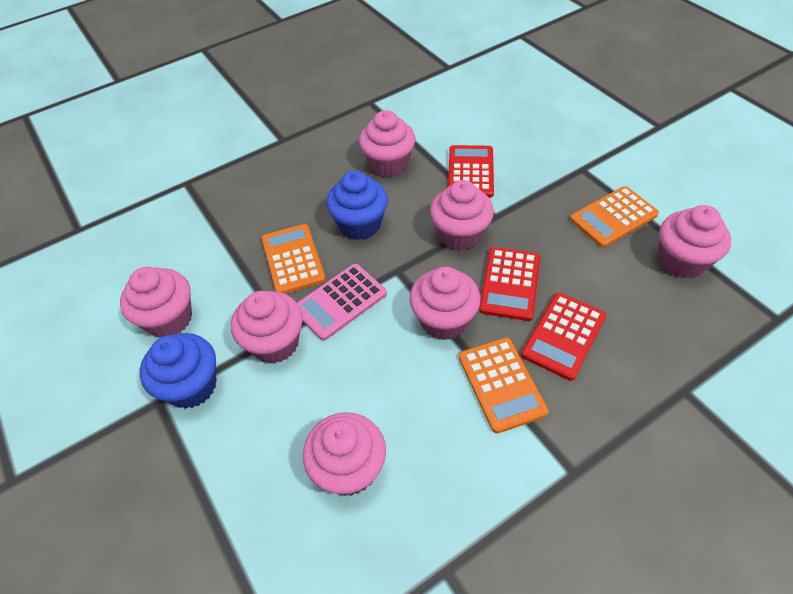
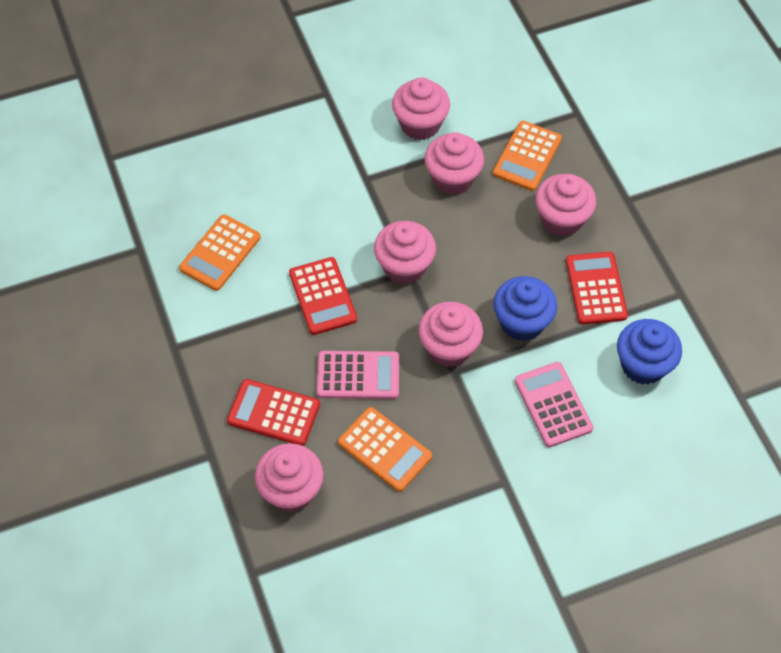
pink calculator: 1 -> 2
pink cupcake: 7 -> 6

